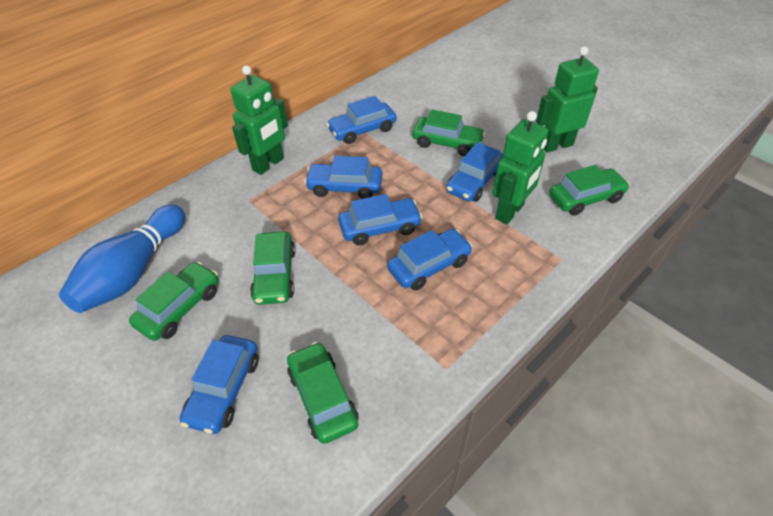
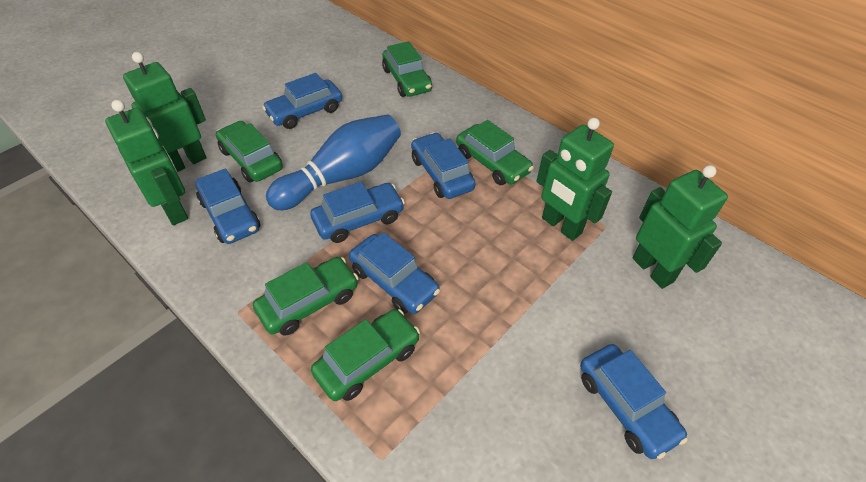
green robot: 3 -> 4

